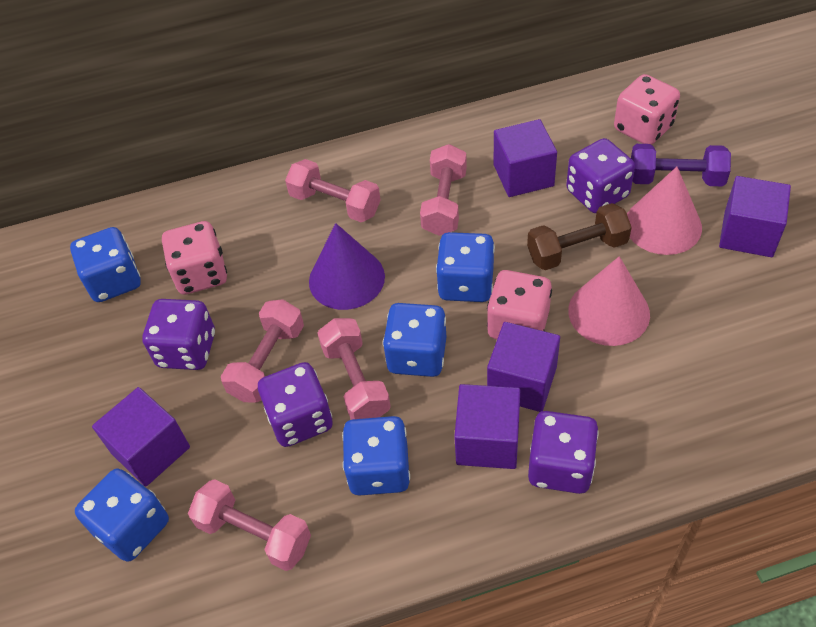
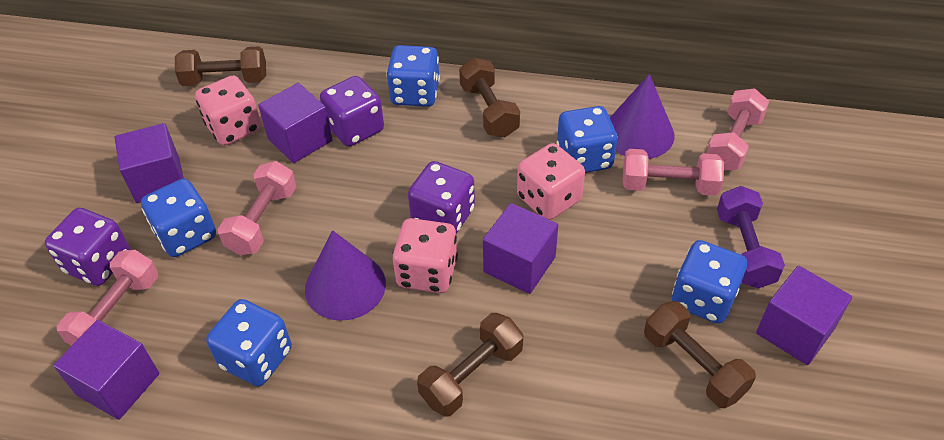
brown dumbbell: 1 -> 4
pink cone: 2 -> 0
pink dumbbell: 5 -> 4
purple cone: 1 -> 2
purple dice: 4 -> 3

